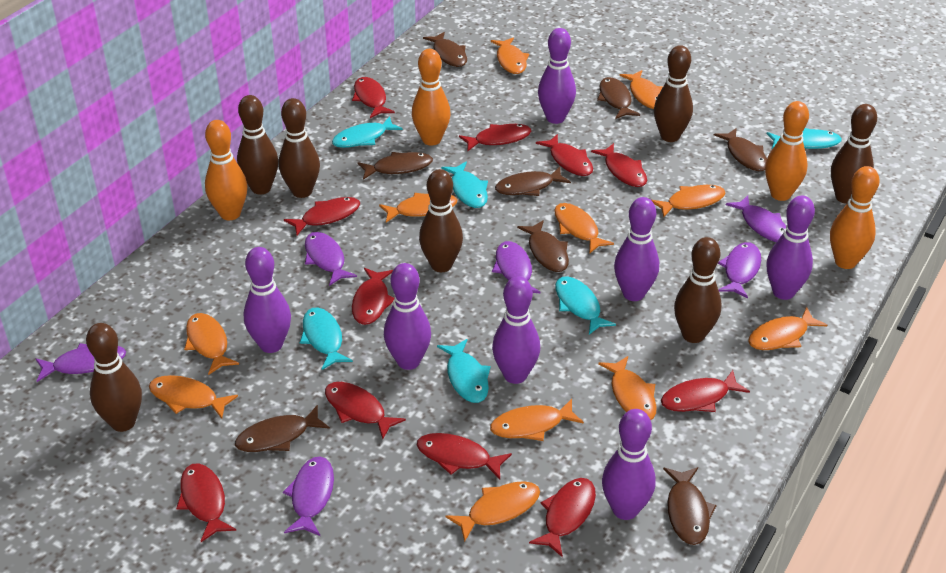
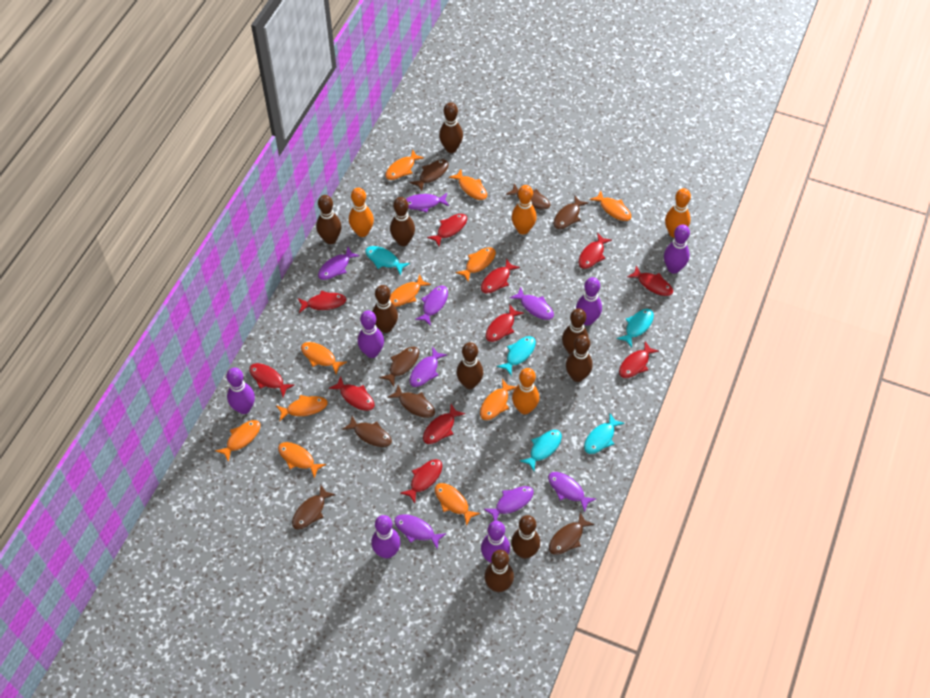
brown bowling pin: 7 -> 9
purple bowling pin: 7 -> 6
purple fish: 6 -> 8
turquoise fish: 6 -> 5

